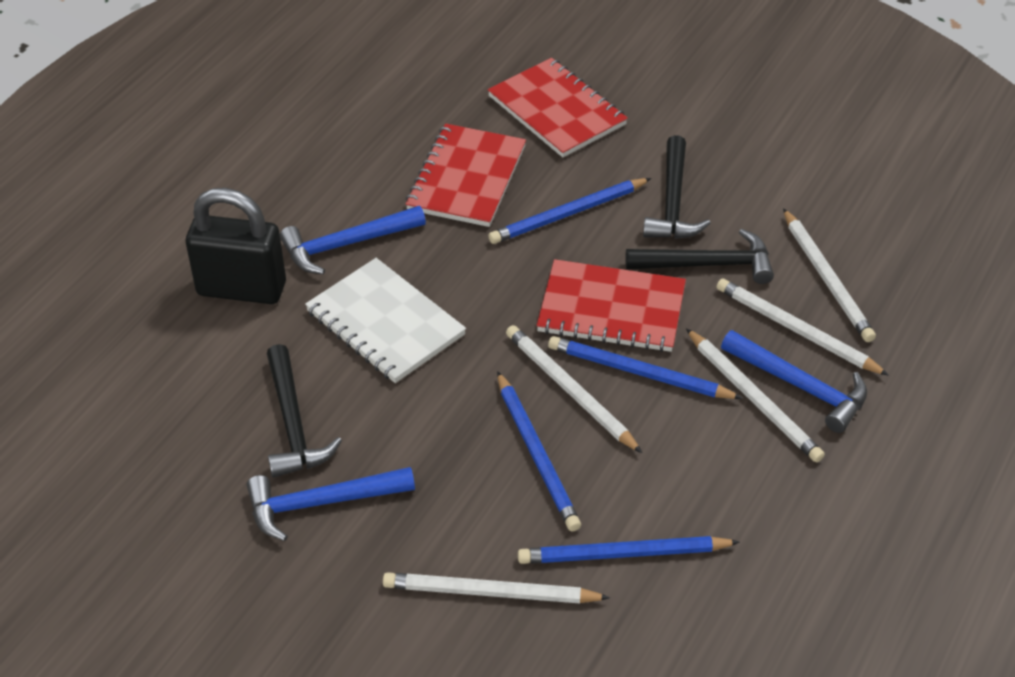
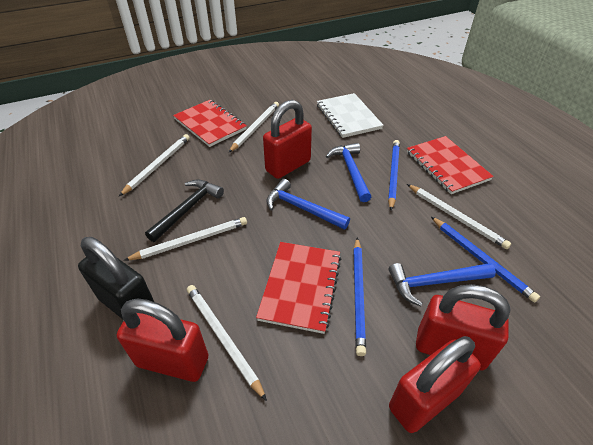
black hammer: 3 -> 1
blue pencil: 4 -> 3
red padlock: 0 -> 4

